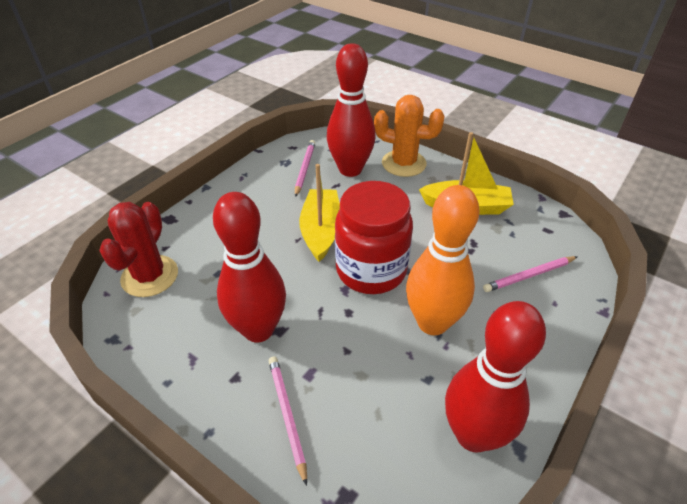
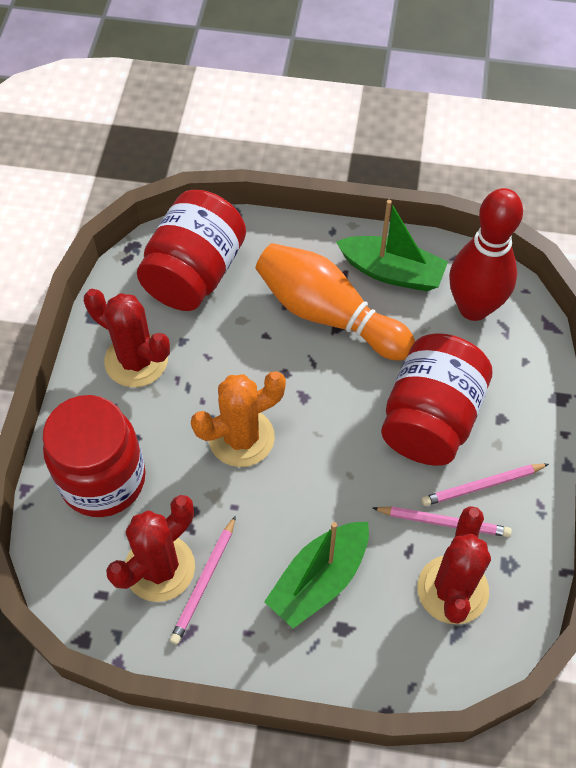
green boat: 0 -> 2
red bowling pin: 3 -> 1
red cactus: 1 -> 3
red jar: 1 -> 3
yellow boat: 2 -> 0

